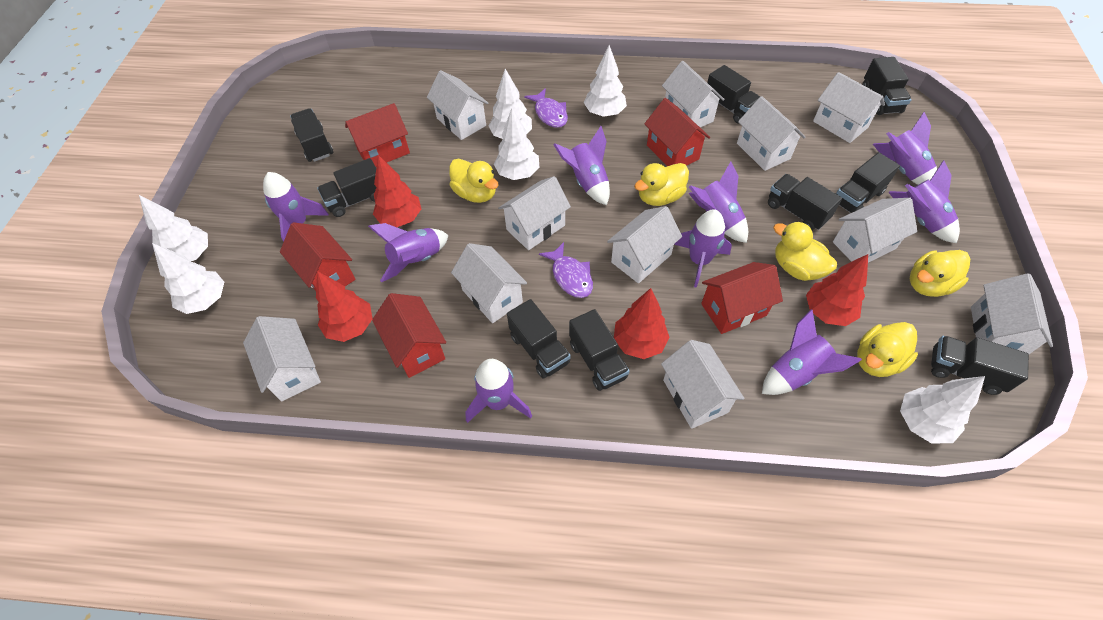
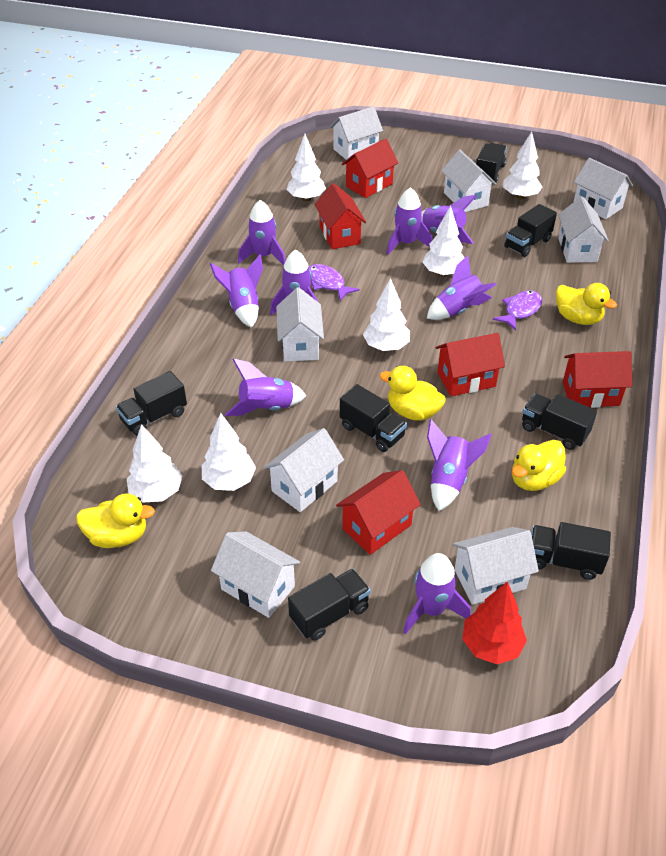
black truck: 9 -> 7
red tree: 4 -> 1
white house: 11 -> 8
yellow duck: 5 -> 4

